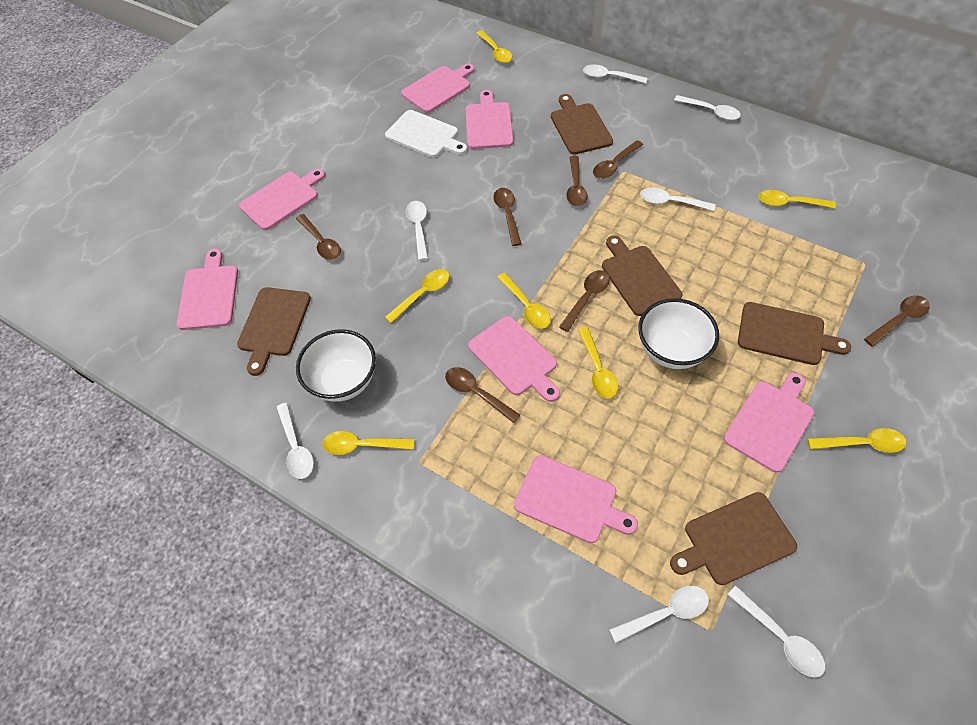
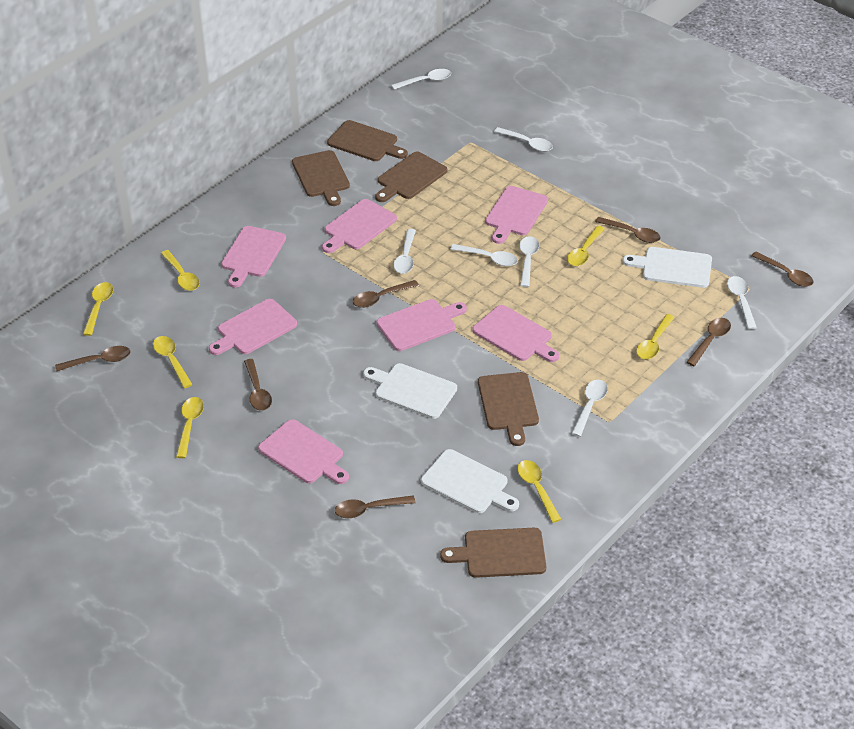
white bowl: 2 -> 0
white cutting board: 1 -> 3

